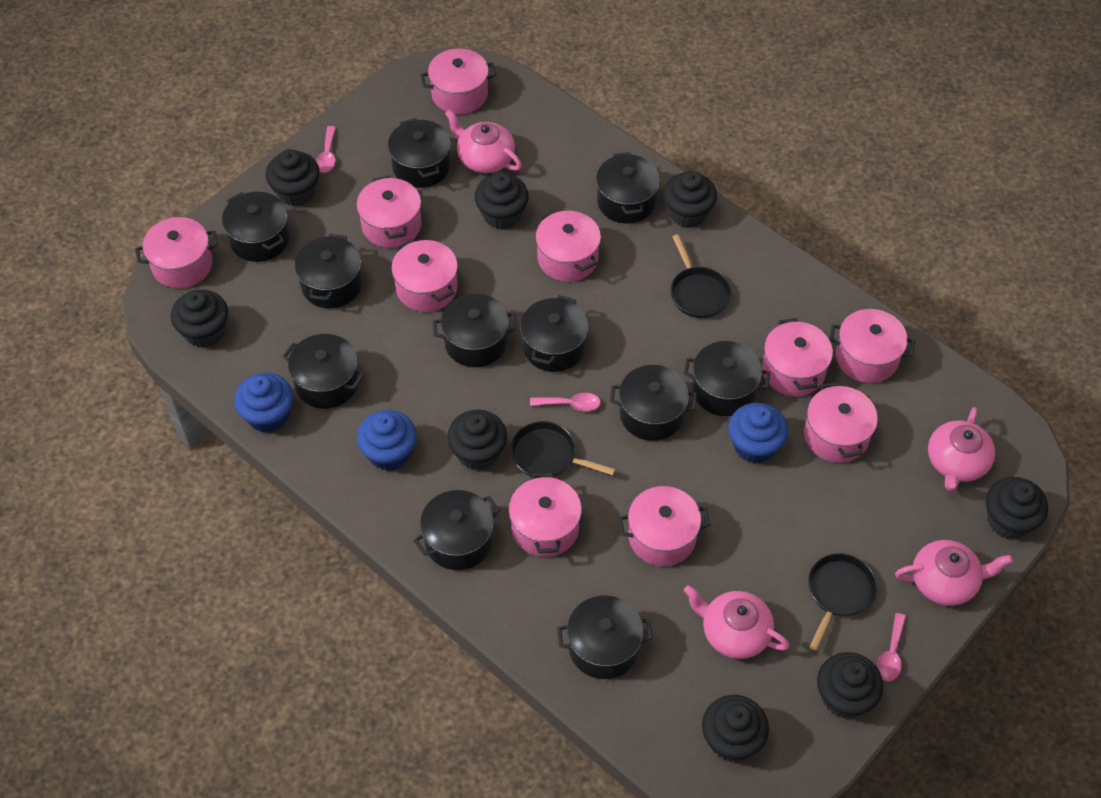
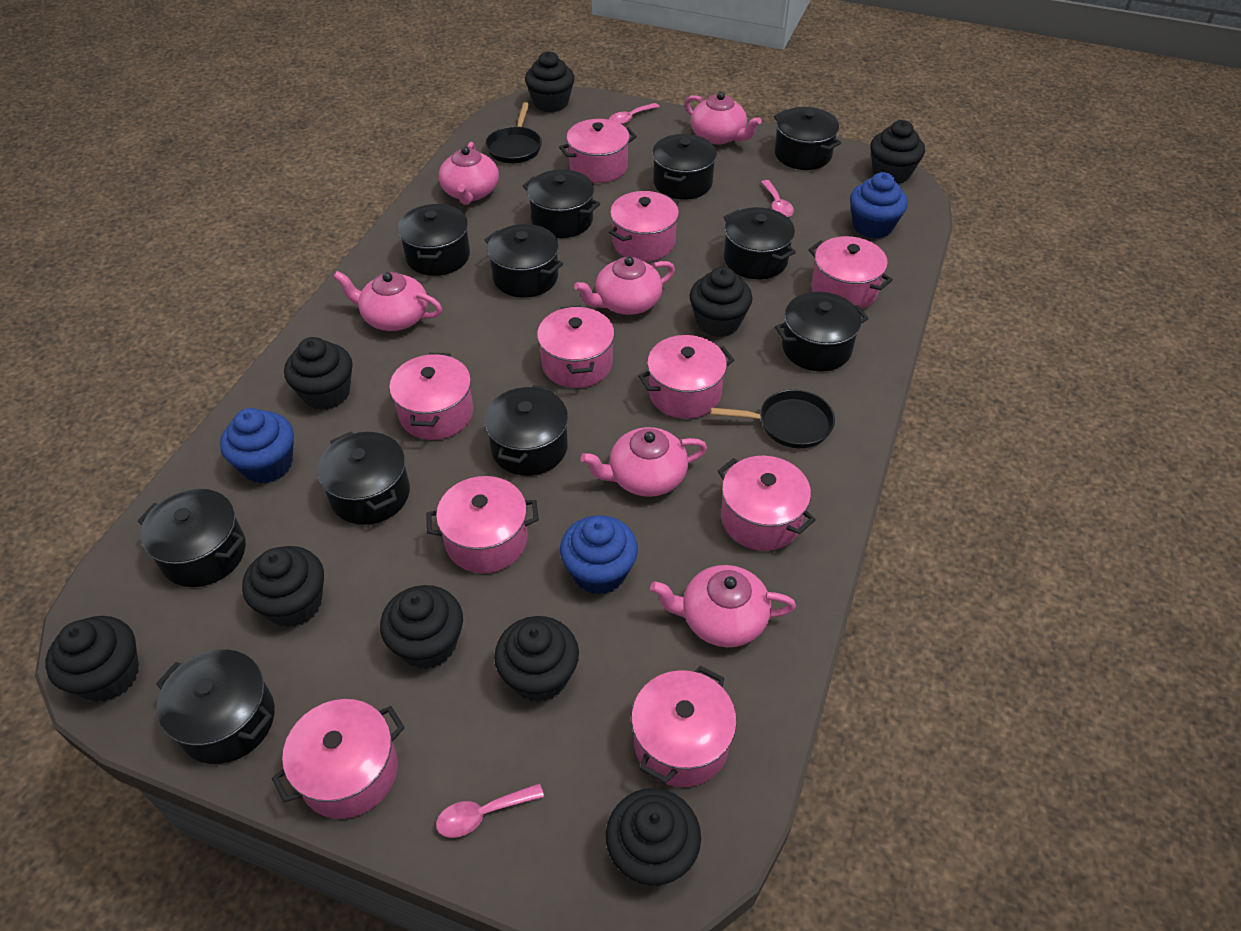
black cupcake: 8 -> 9
black pan: 3 -> 2
pink teapot: 4 -> 6

